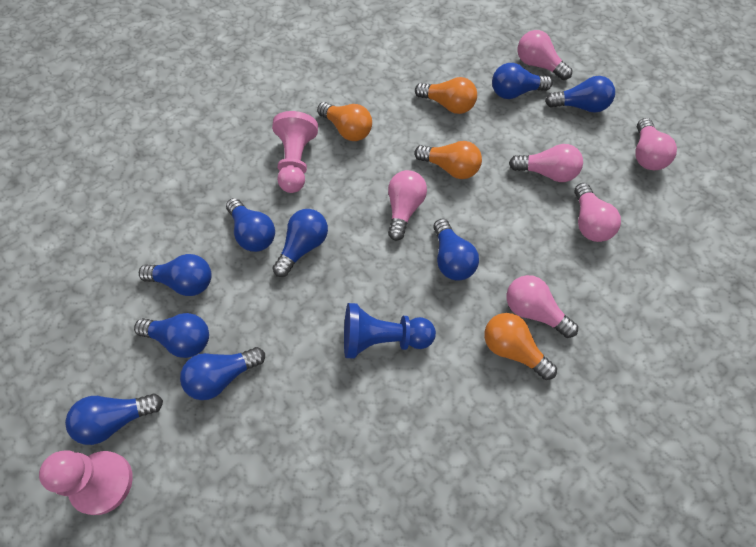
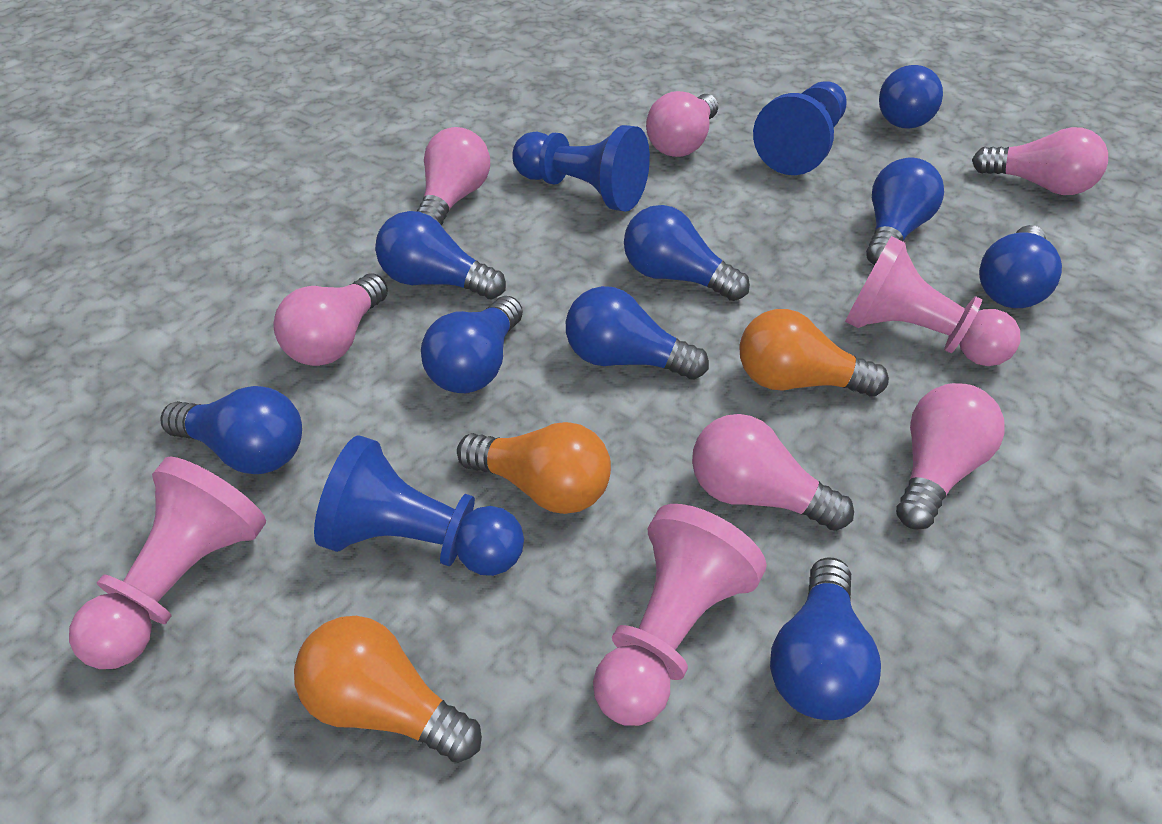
blue pawn: 1 -> 3
orange light bulb: 4 -> 3
pink pawn: 2 -> 3

